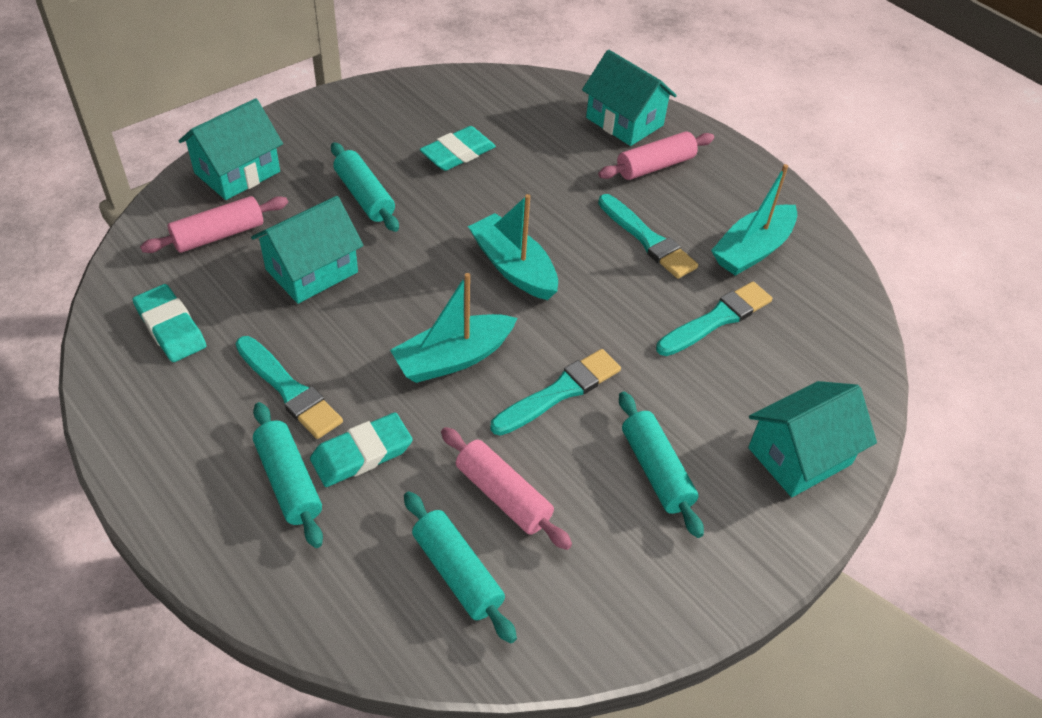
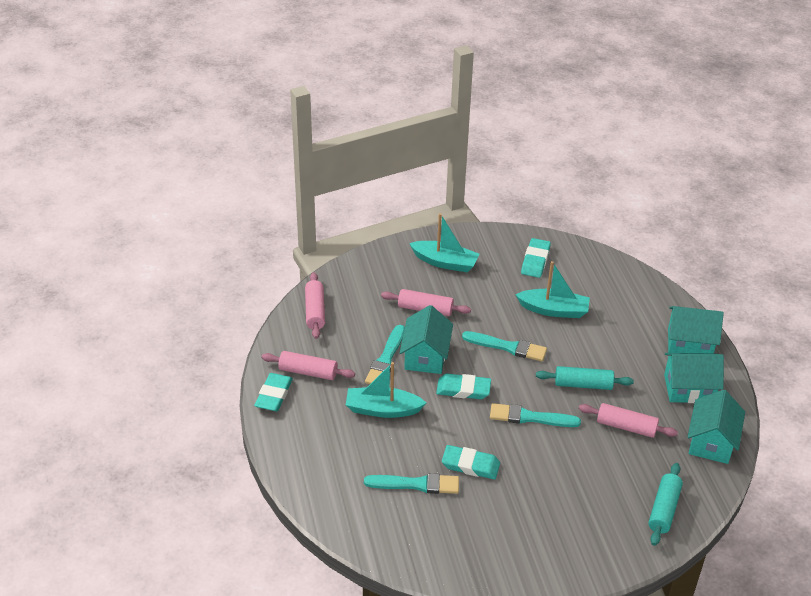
pink rolling pin: 3 -> 4
turquoise eraser: 3 -> 4
turquoise rolling pin: 4 -> 2

